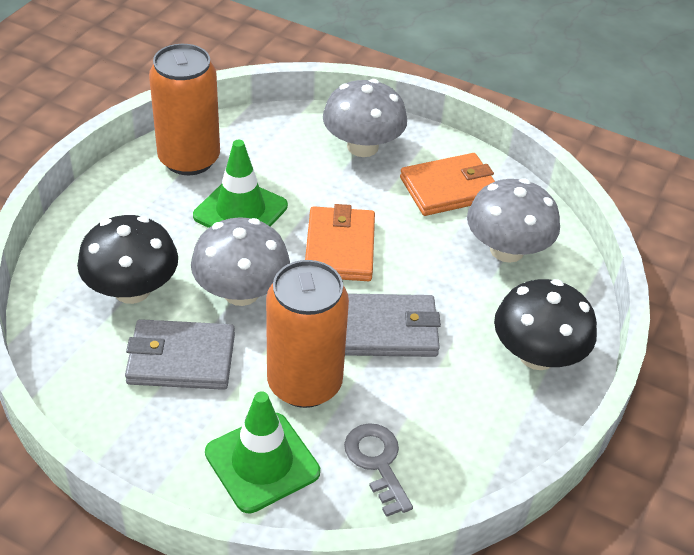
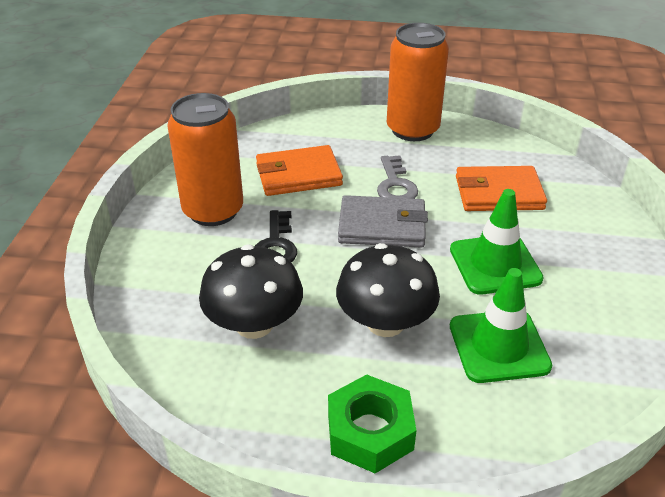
black key: 0 -> 1
green nut: 0 -> 1
grey mushroom: 3 -> 0
grey wallet: 2 -> 1

